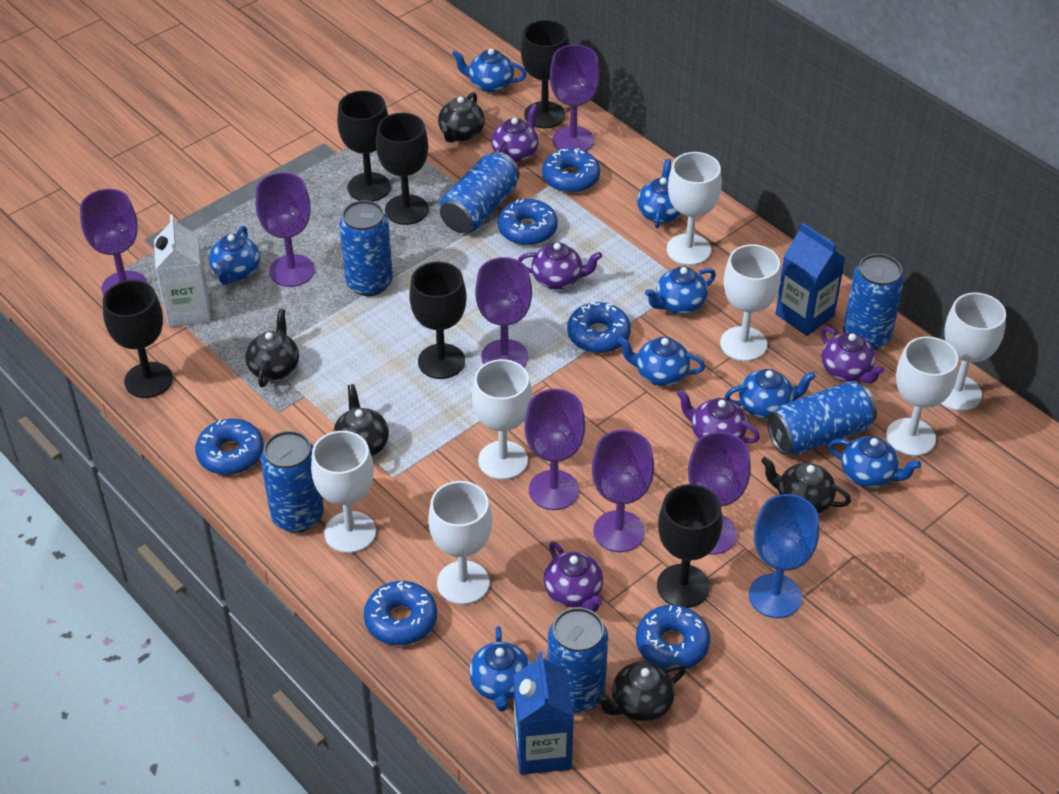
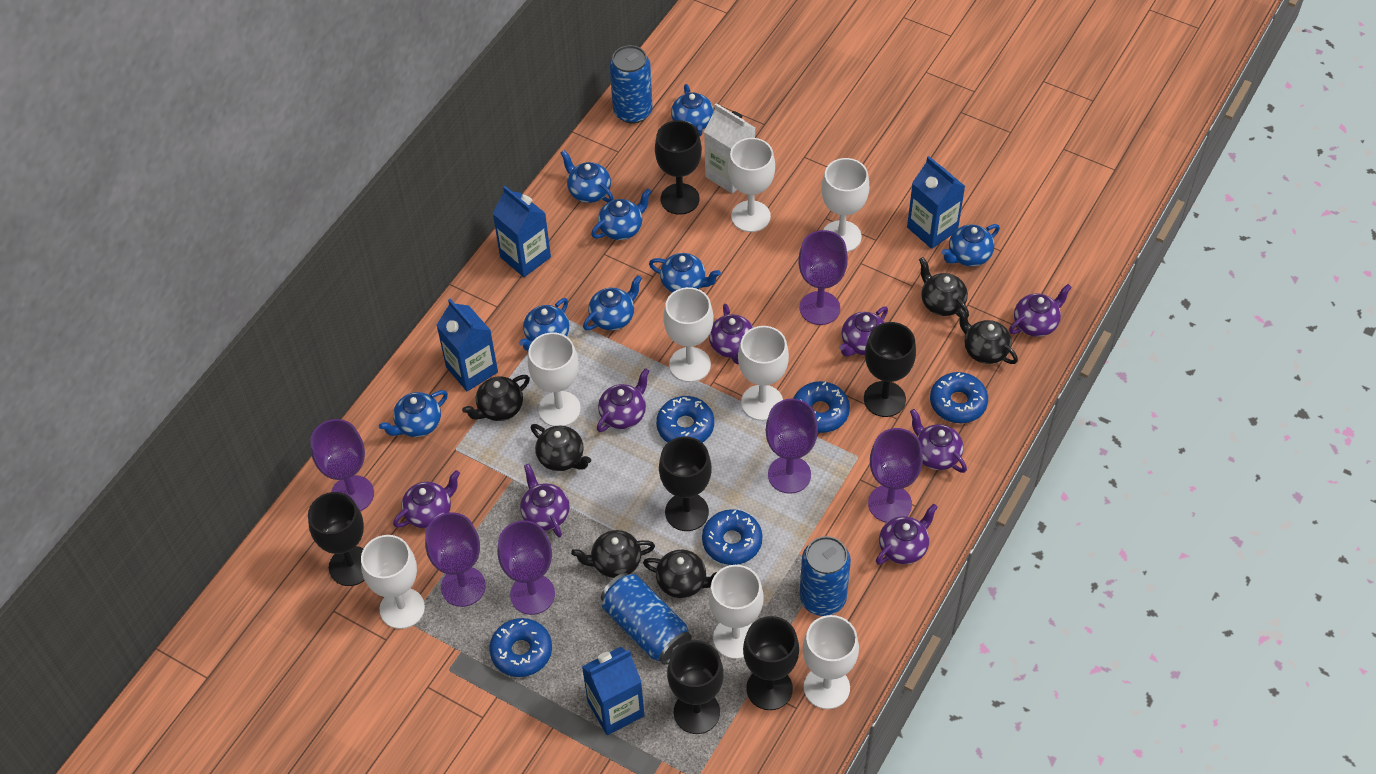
black teapot: 5 -> 6
blue can: 6 -> 3
blue carton: 2 -> 4
blue donut: 6 -> 5
blue goblet: 1 -> 0
purple goblet: 7 -> 6
purple teapot: 5 -> 8
white goblet: 7 -> 8

